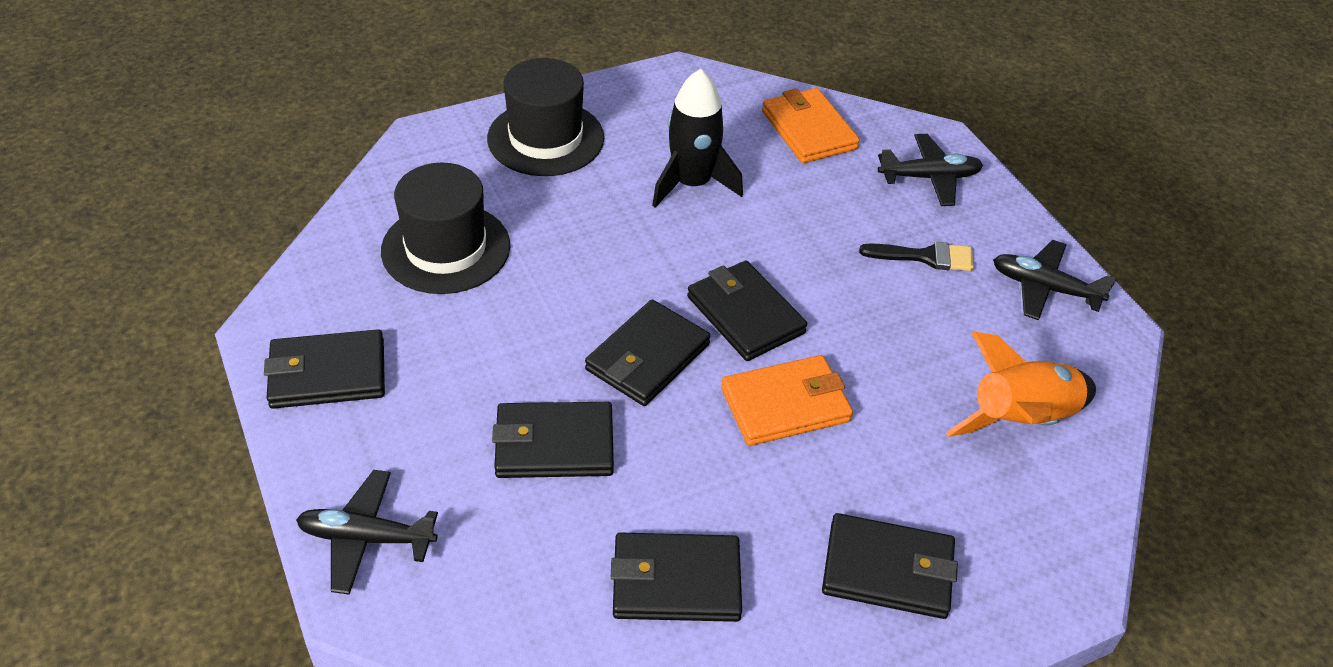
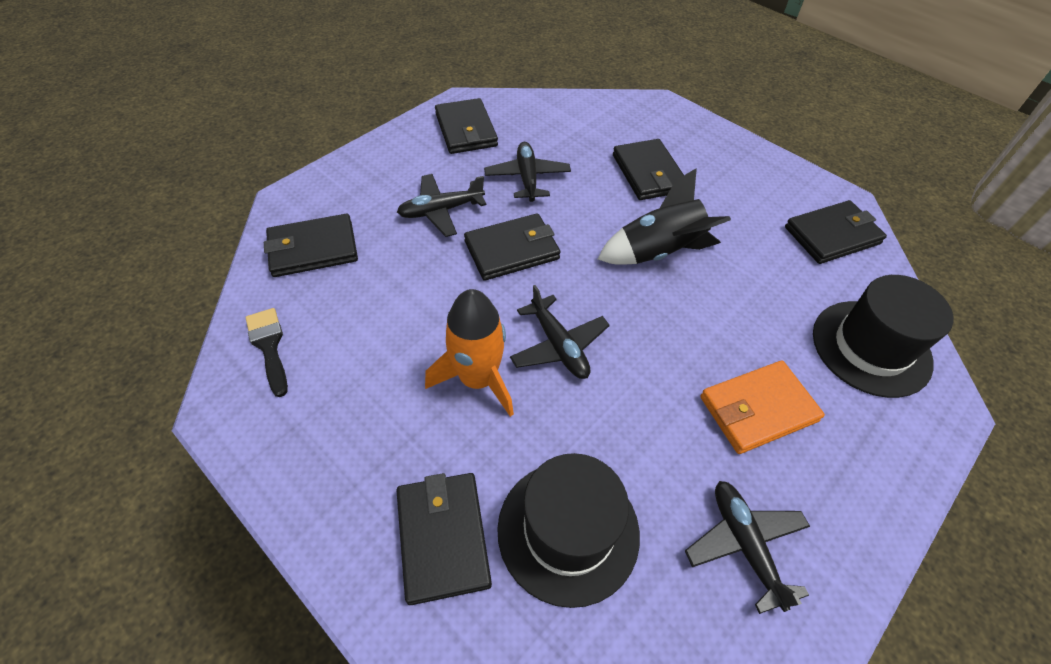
black plane: 3 -> 4
orange wallet: 2 -> 1

